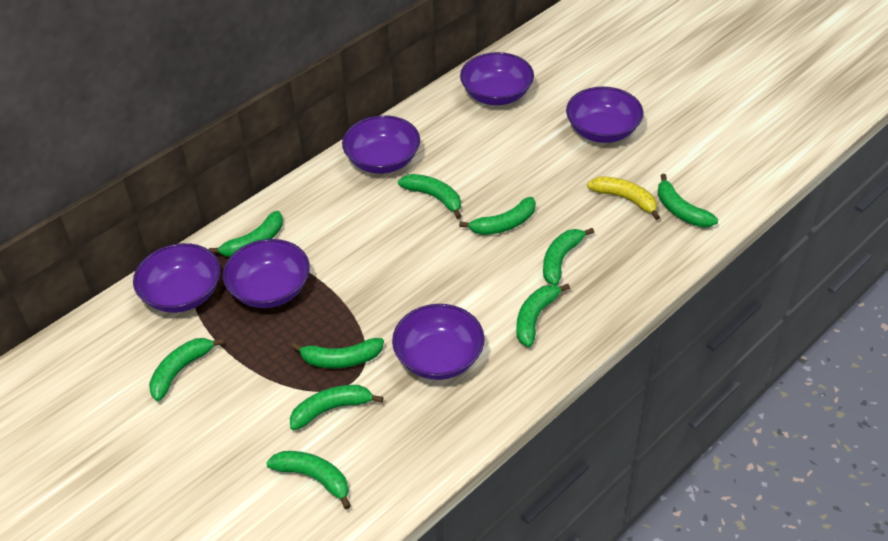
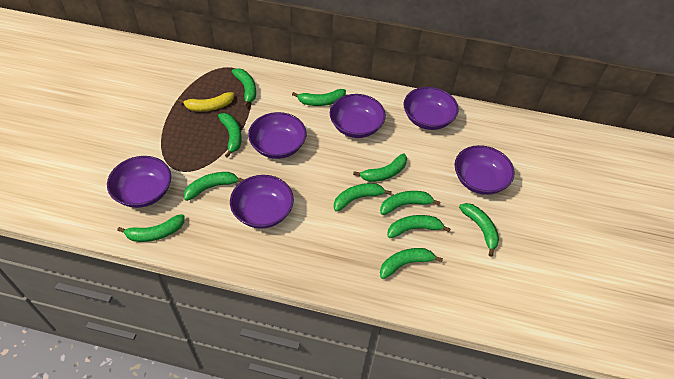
green banana: 10 -> 11

